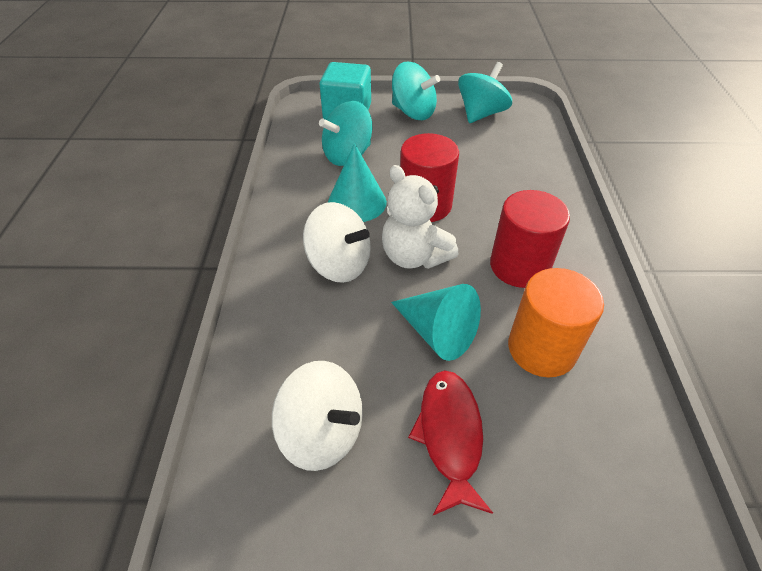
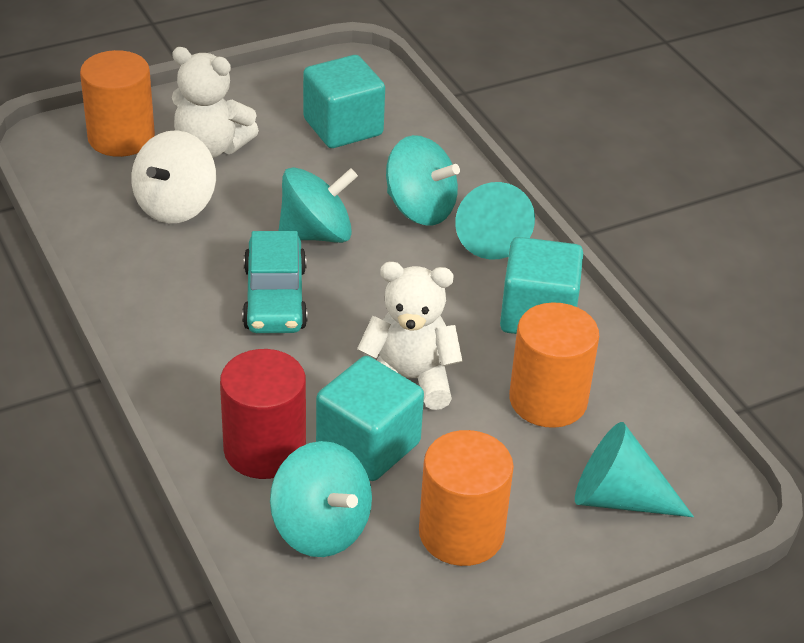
orange cylinder: 1 -> 3
red cylinder: 2 -> 1
red fish: 1 -> 0
turquoise car: 0 -> 1
turquoise cube: 1 -> 3
white spinning top: 2 -> 1
white teddy bear: 1 -> 2

